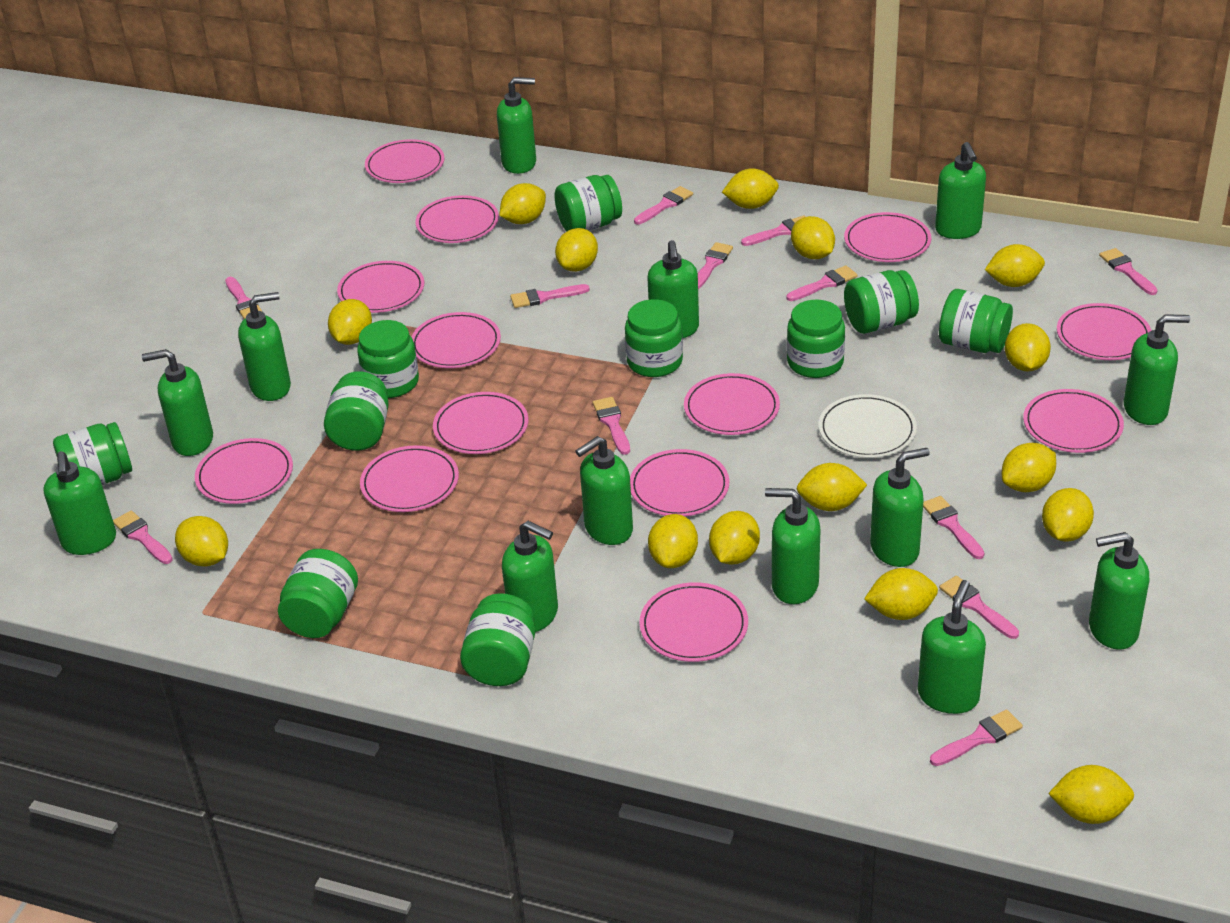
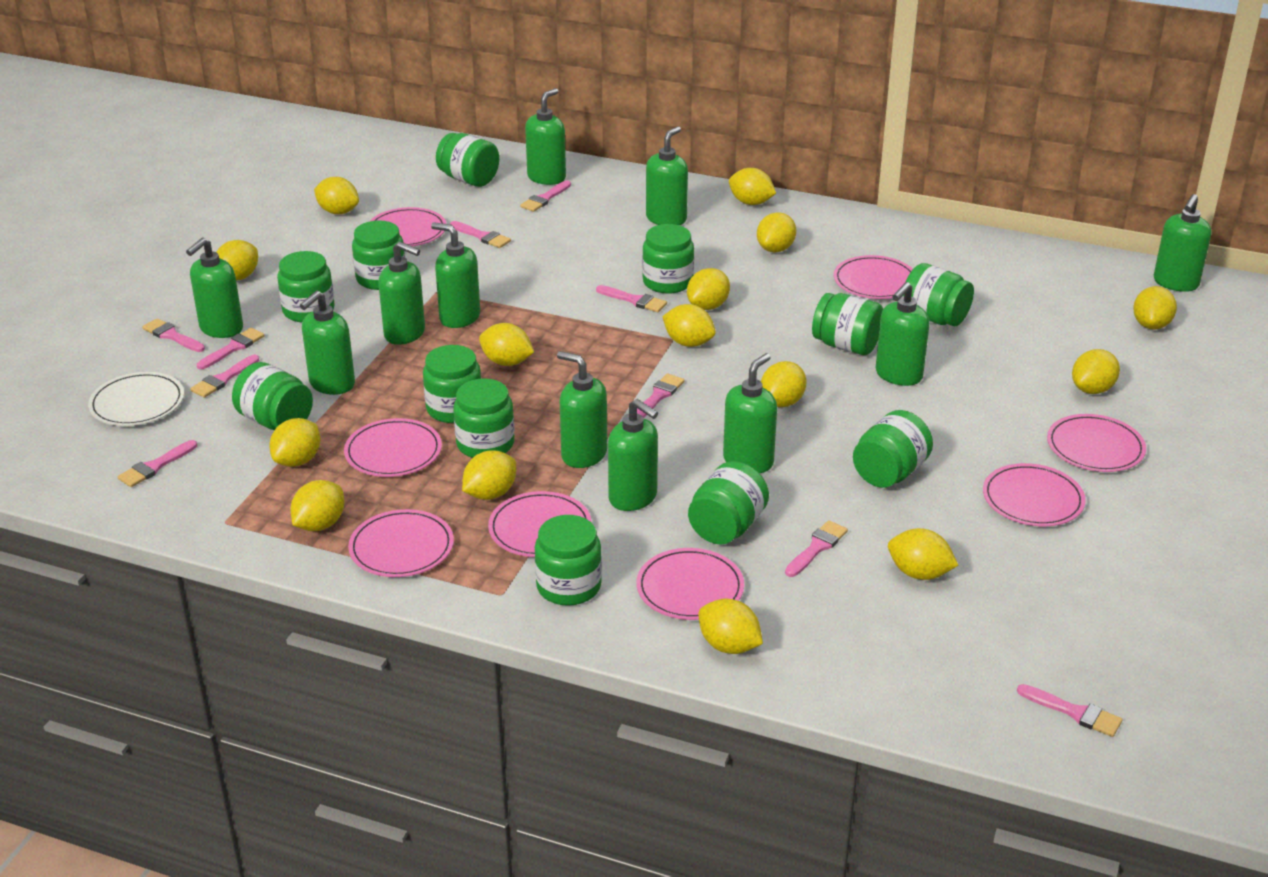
green jar: 10 -> 12
green soap dispenser: 13 -> 11
pink brush: 12 -> 10
pink plate: 13 -> 8

